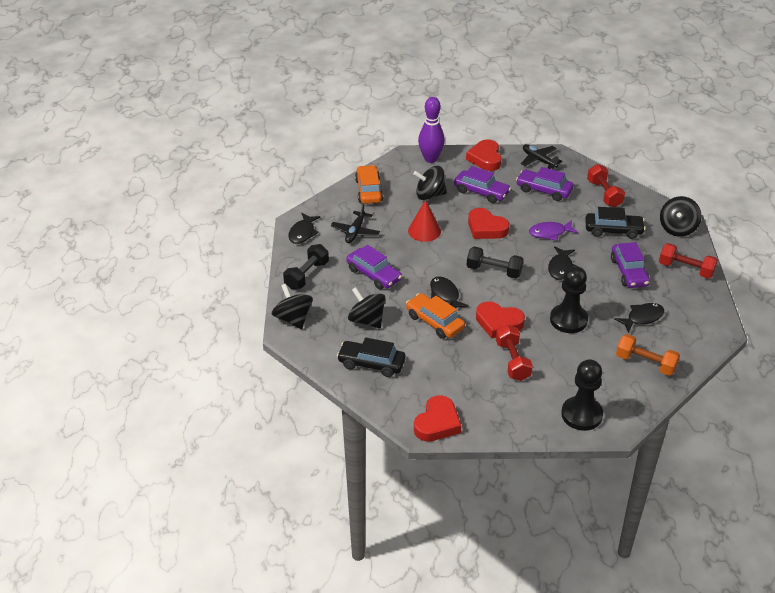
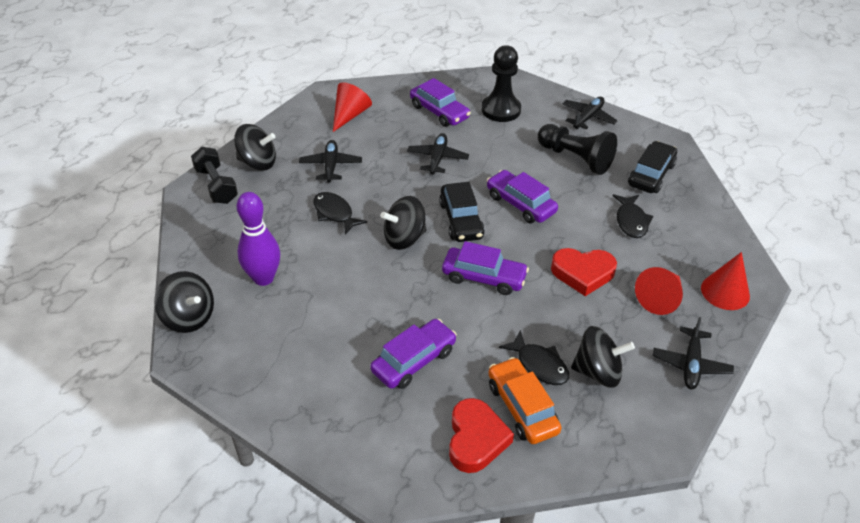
black dumbbell: 2 -> 1
black fish: 4 -> 3
black plane: 2 -> 4
orange car: 2 -> 1
orange dumbbell: 1 -> 0
purple fish: 1 -> 0
red cone: 1 -> 3
red dumbbell: 3 -> 0
red heart: 4 -> 2

